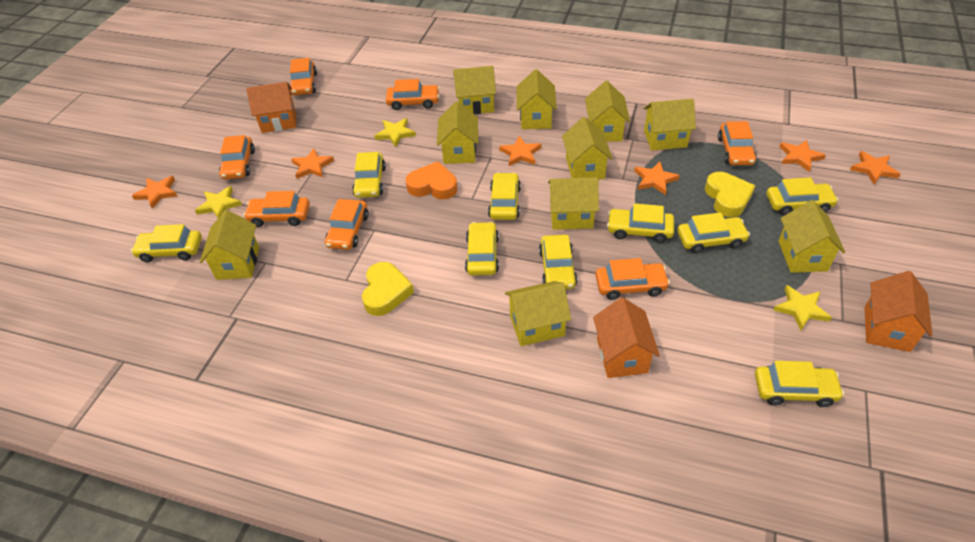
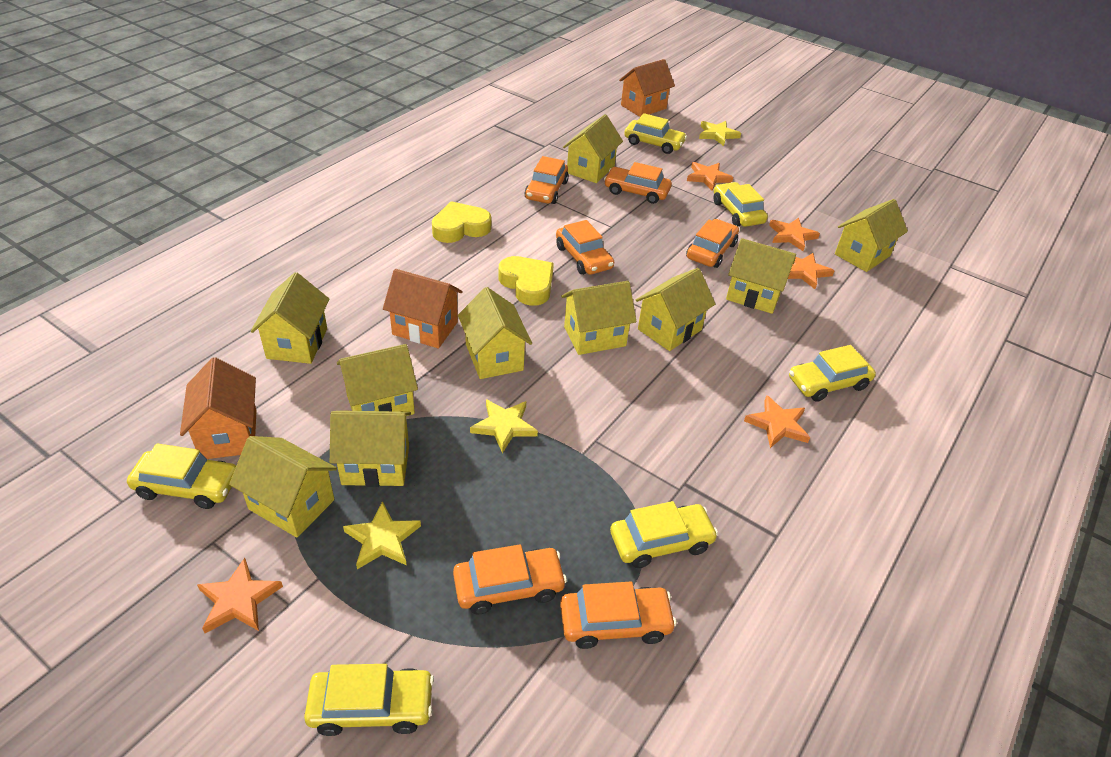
orange car: 7 -> 6
orange heart: 1 -> 0
orange star: 6 -> 5
yellow car: 9 -> 6

